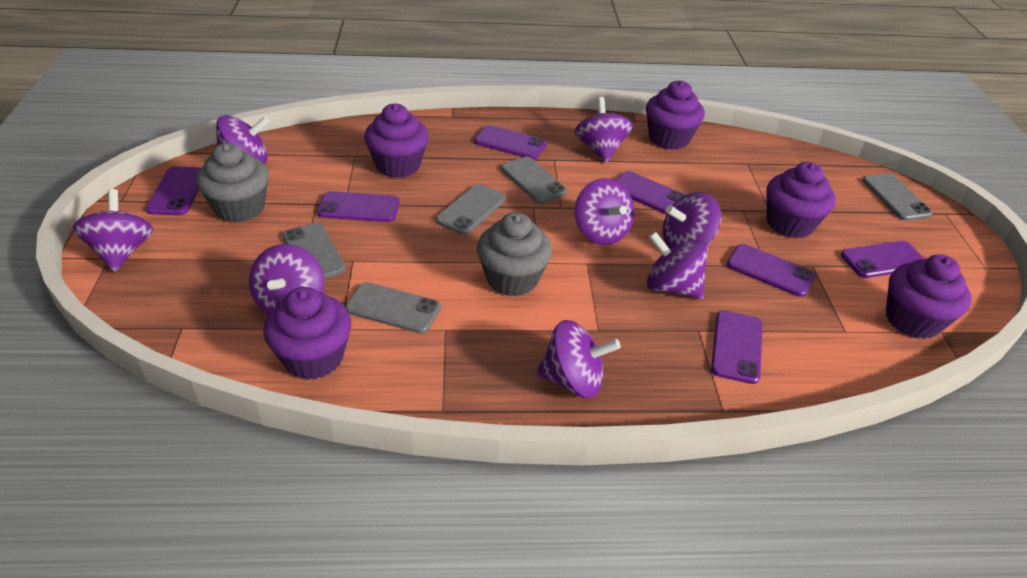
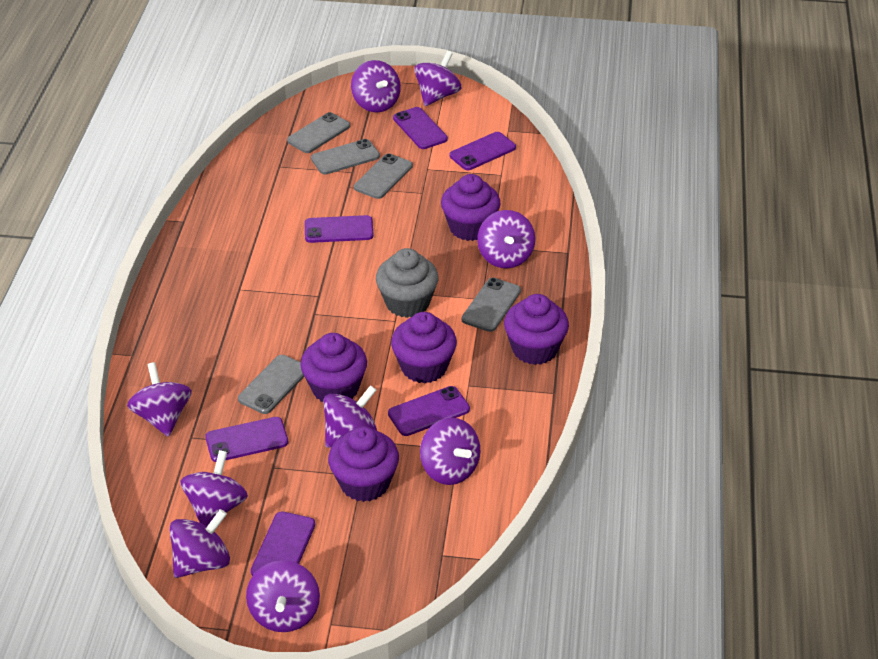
grey cupcake: 2 -> 1
purple phone: 7 -> 6
purple spinning top: 8 -> 9

